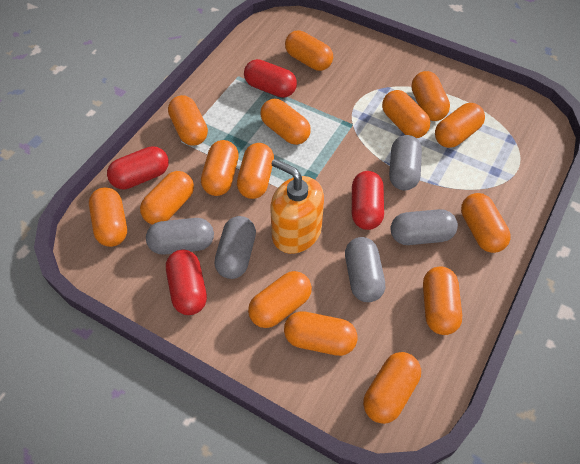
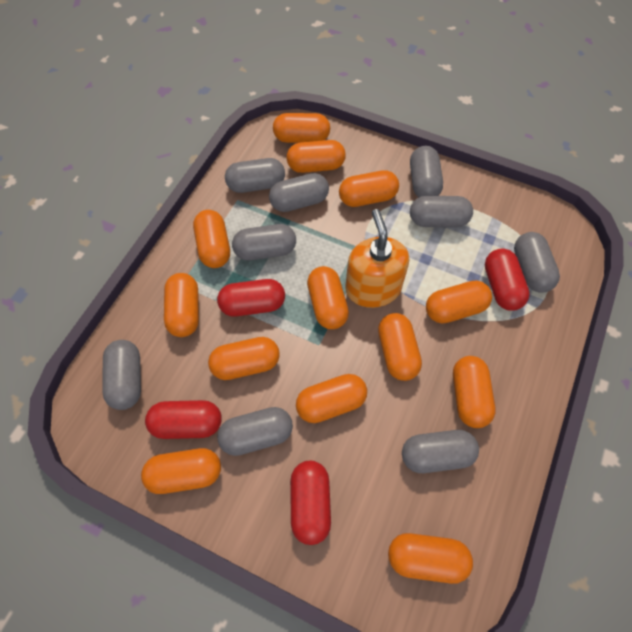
grey capsule: 5 -> 9
orange capsule: 15 -> 13

